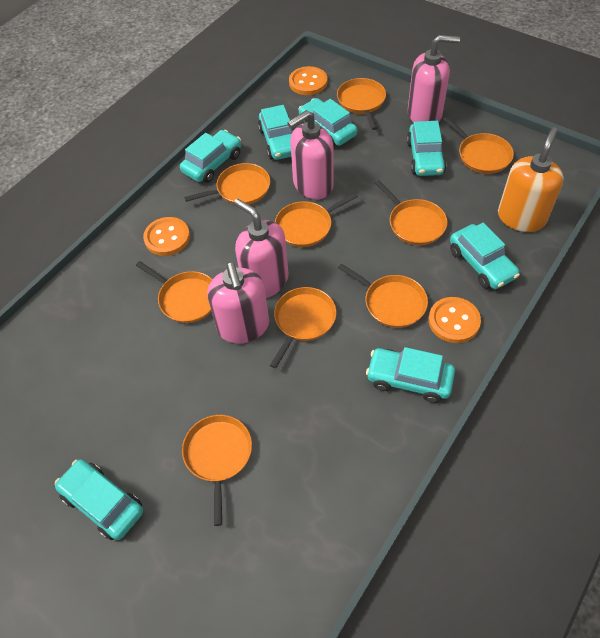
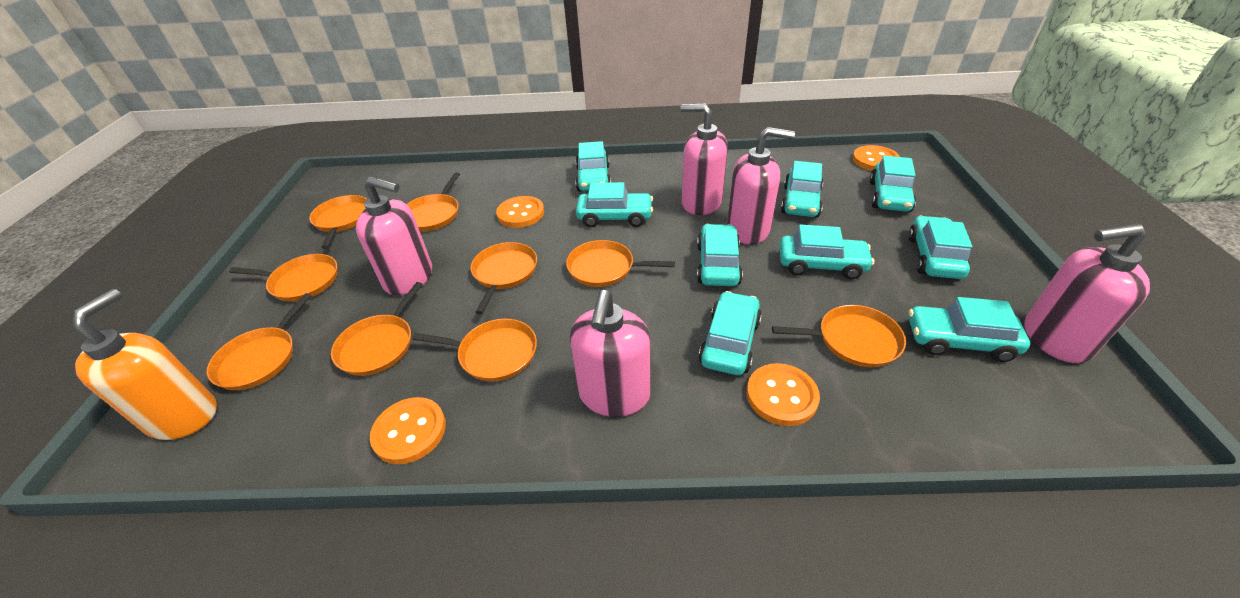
orange button: 3 -> 4
pink soap dispenser: 4 -> 5
turquoise car: 7 -> 9

